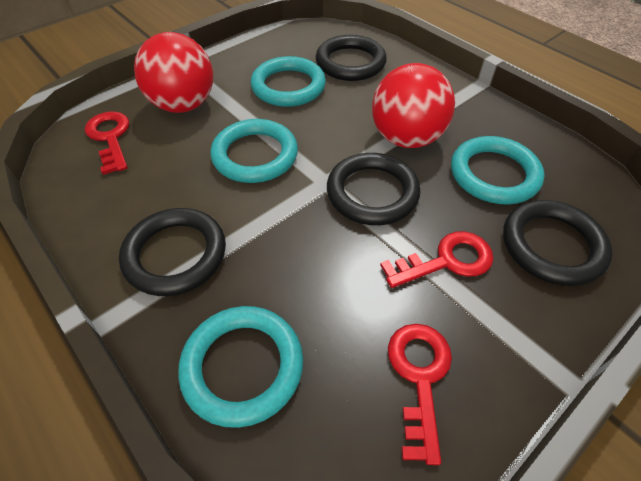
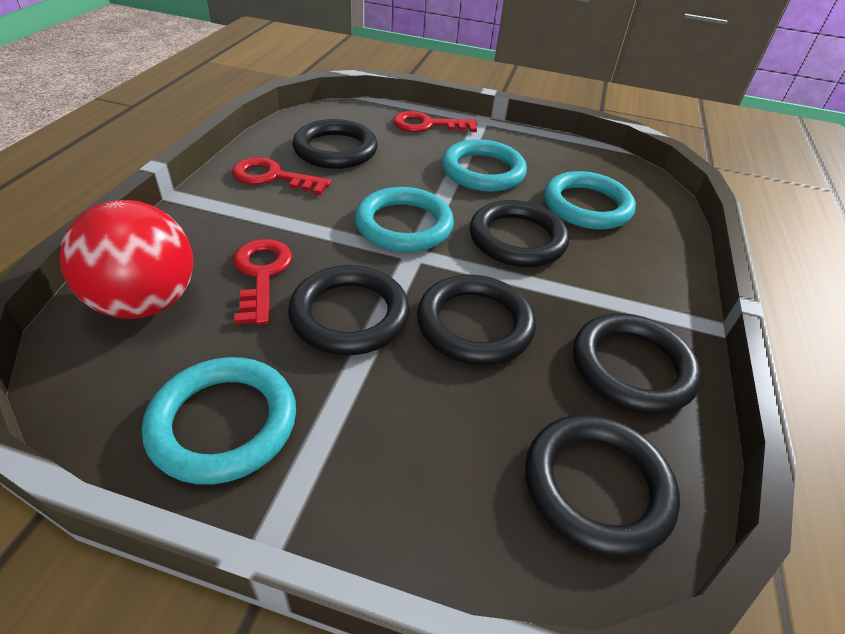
black ring: 4 -> 6
red ball: 2 -> 1

